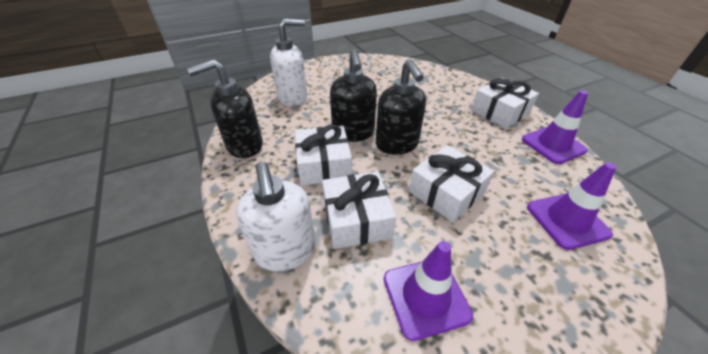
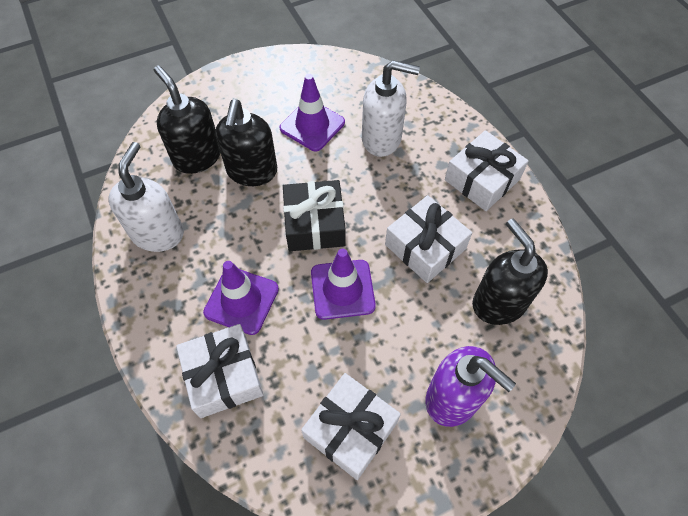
black gift: 0 -> 1
purple soap dispenser: 0 -> 1

